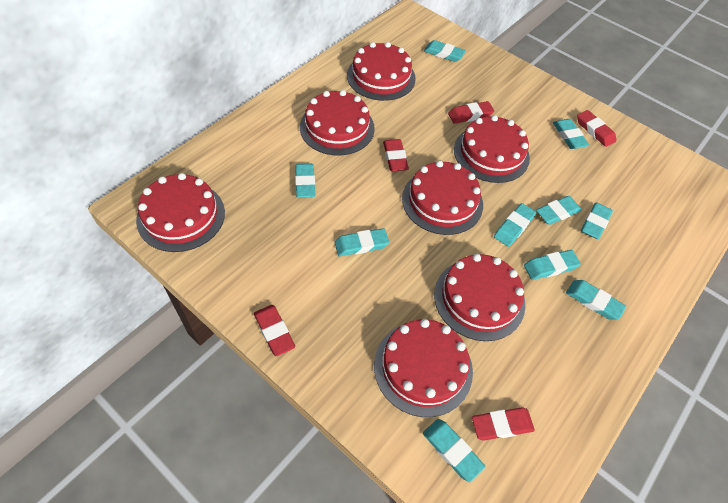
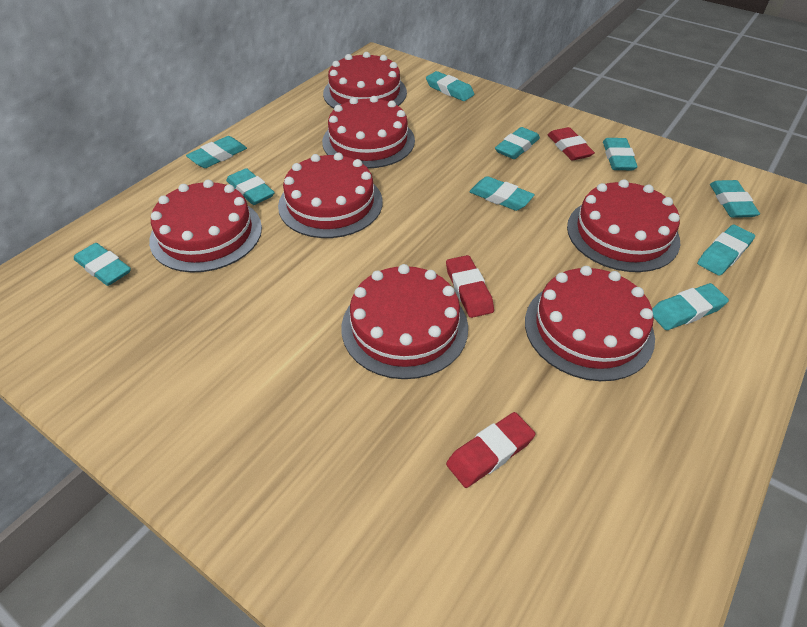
red eraser: 5 -> 3

